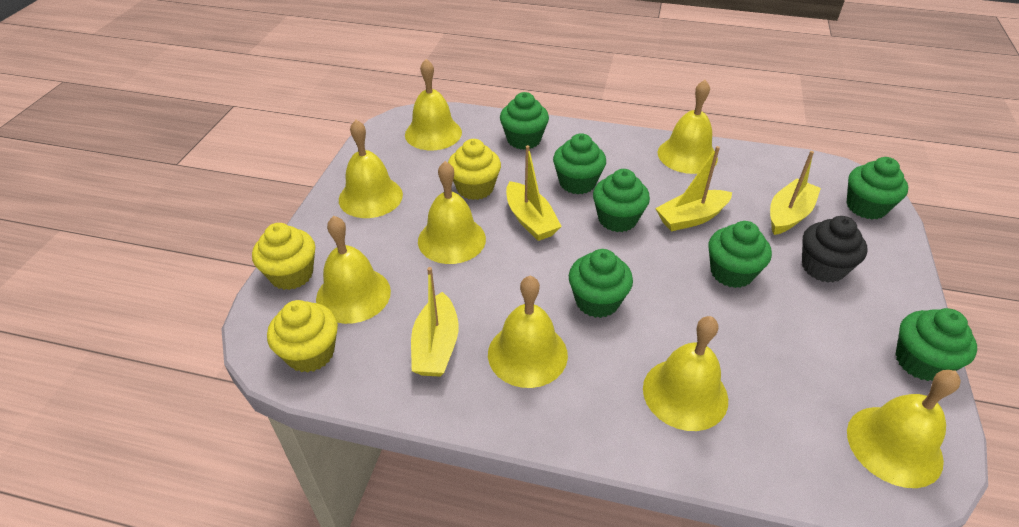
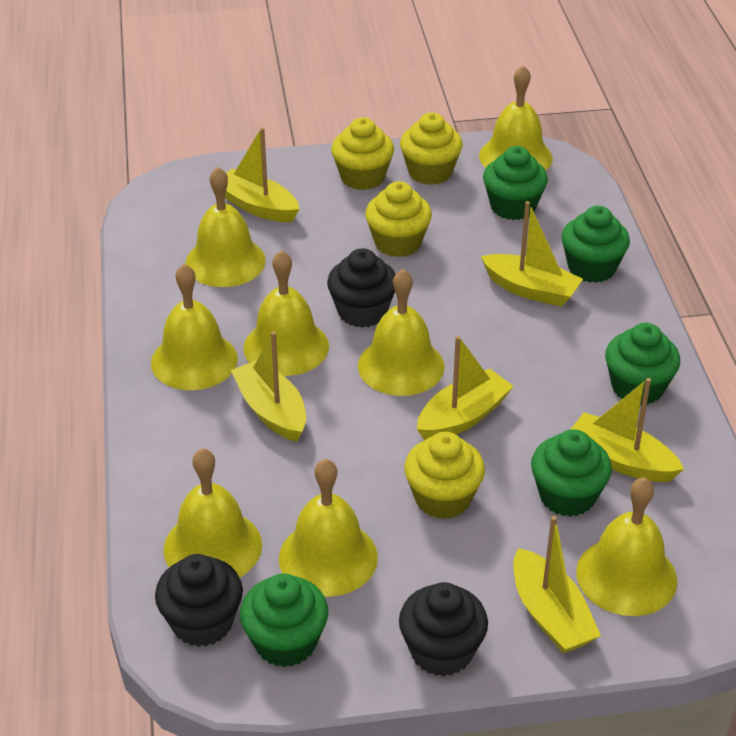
black cupcake: 1 -> 3
green cupcake: 7 -> 5
yellow boat: 4 -> 6
yellow cupcake: 3 -> 4

